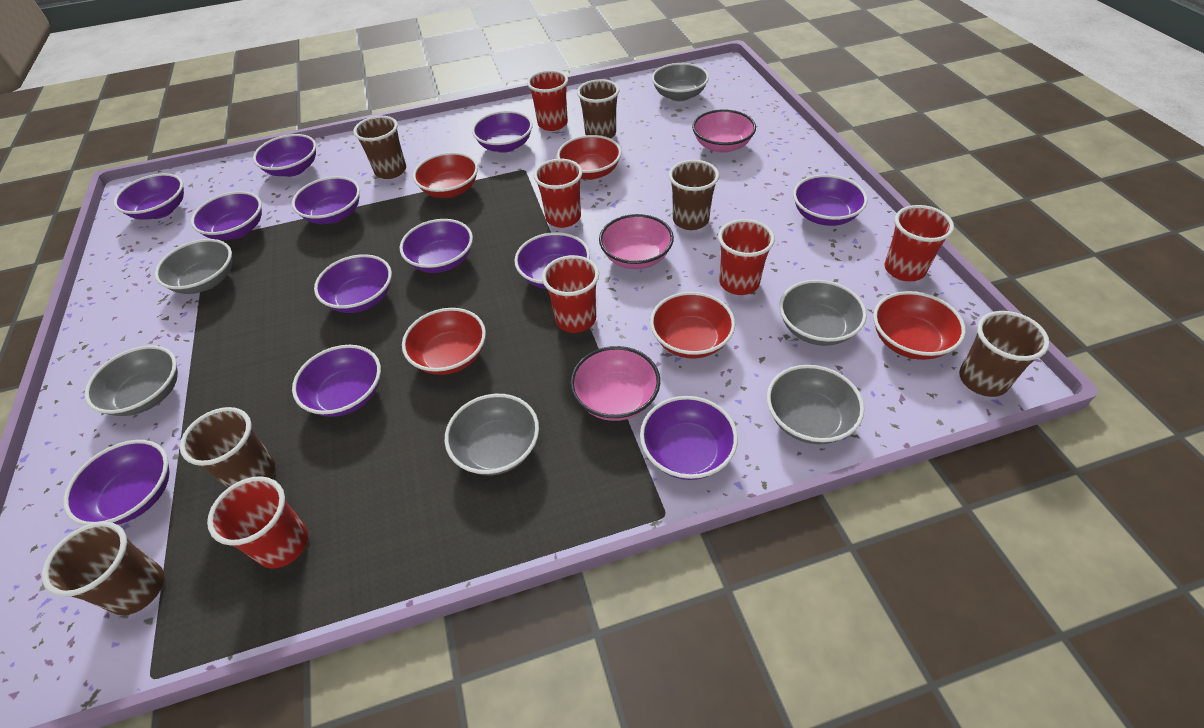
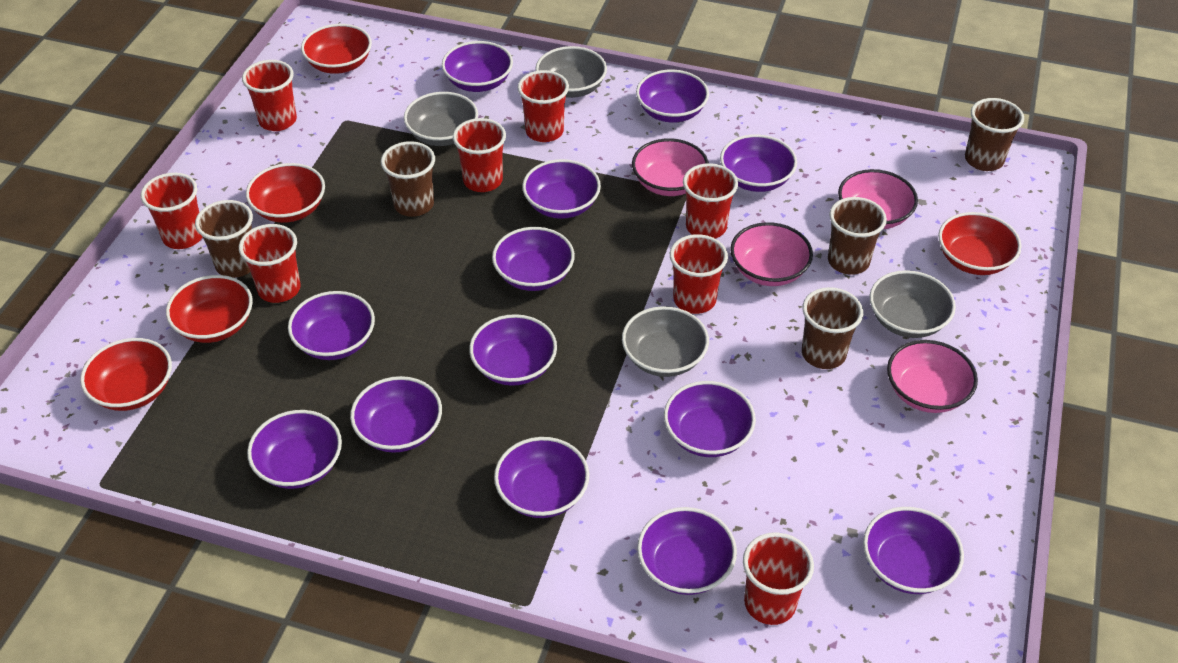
brown cup: 6 -> 5
grey bowl: 6 -> 4
pink bowl: 3 -> 4
purple bowl: 12 -> 13
red cup: 6 -> 8

